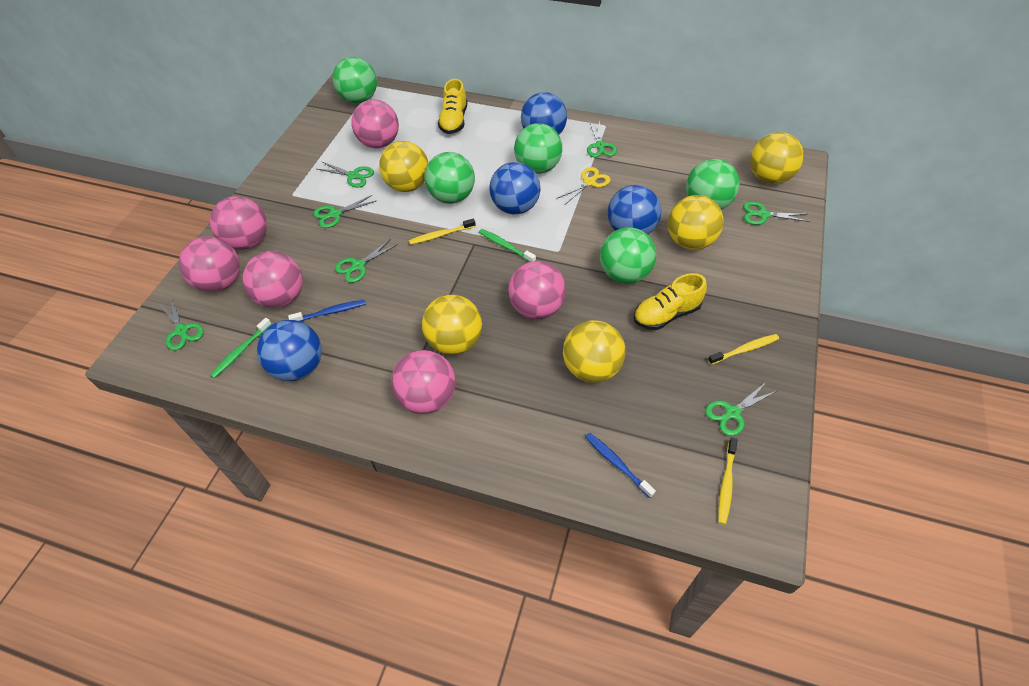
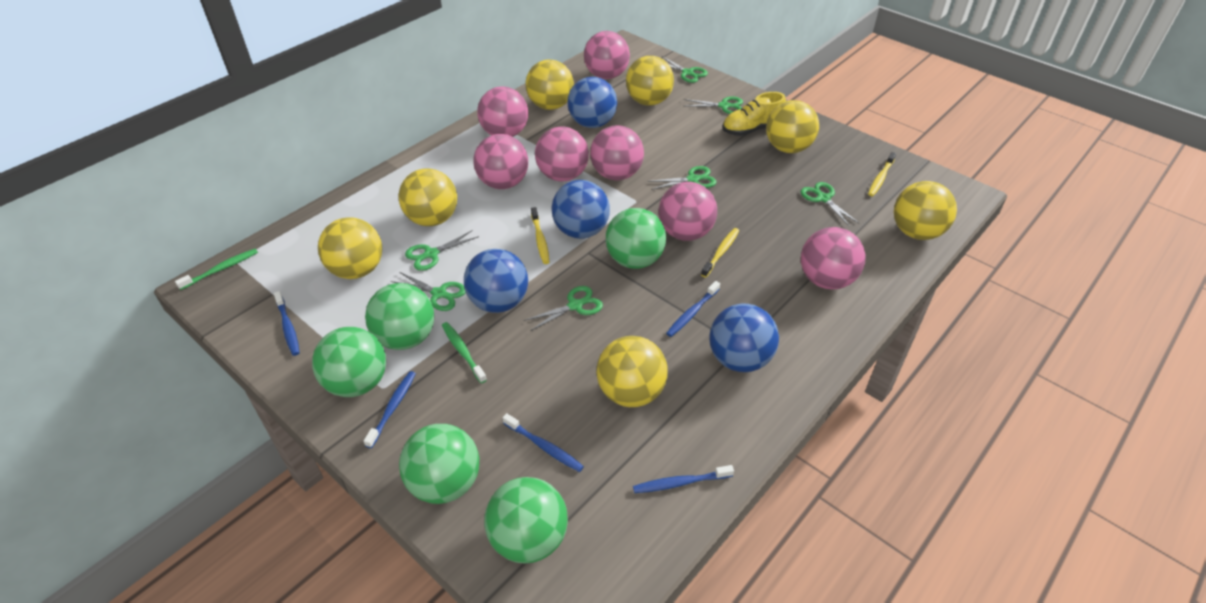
blue toothbrush: 2 -> 5
pink ball: 6 -> 7
yellow ball: 5 -> 7
yellow scissors: 1 -> 0
yellow shoe: 2 -> 1

